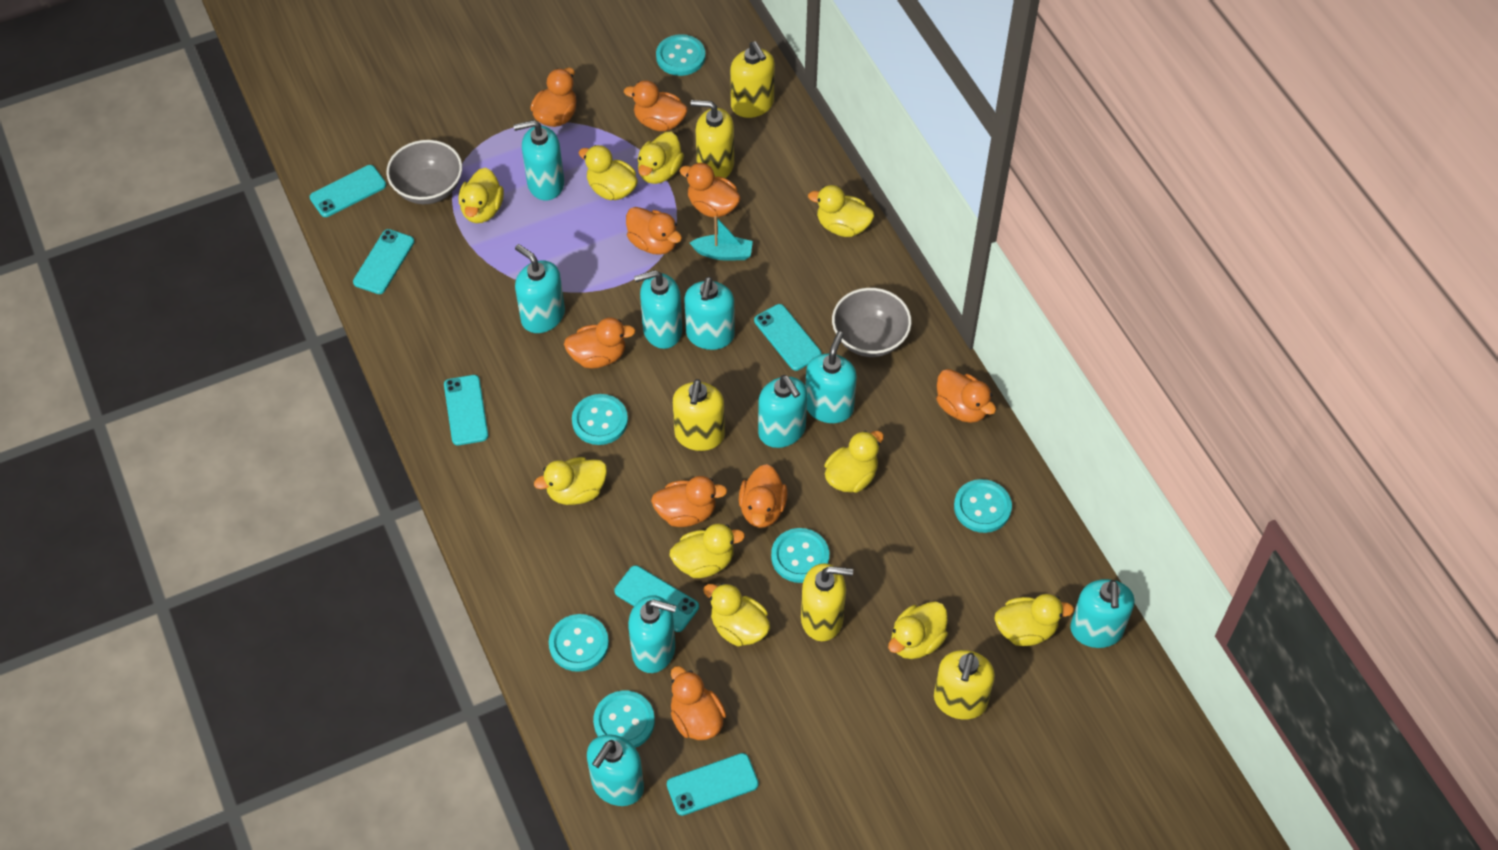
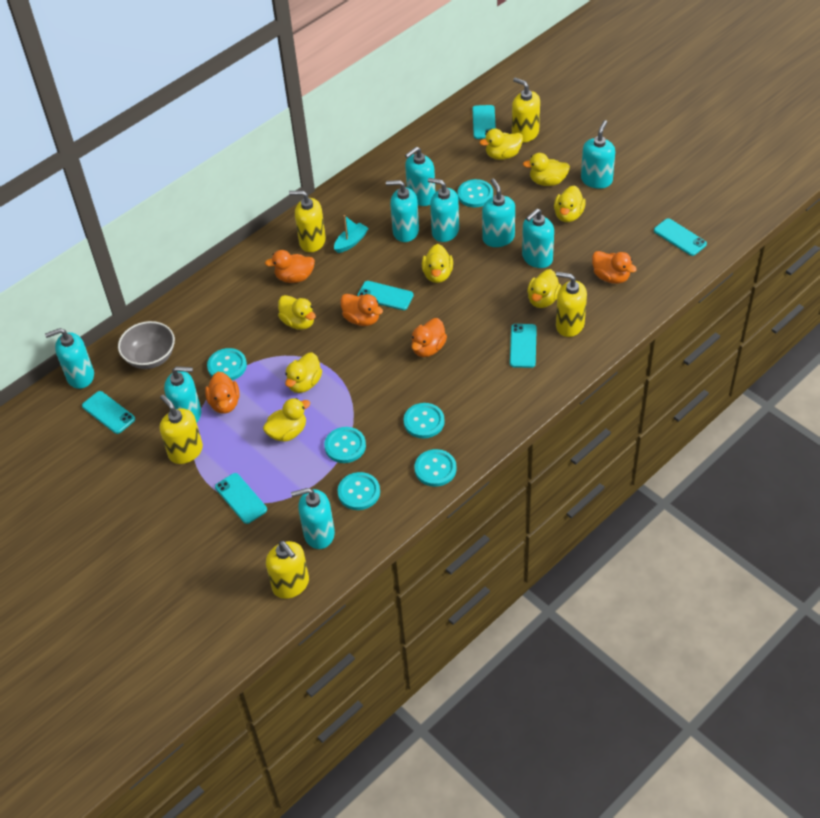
grey bowl: 2 -> 1
orange duck: 9 -> 5
yellow duck: 10 -> 8

